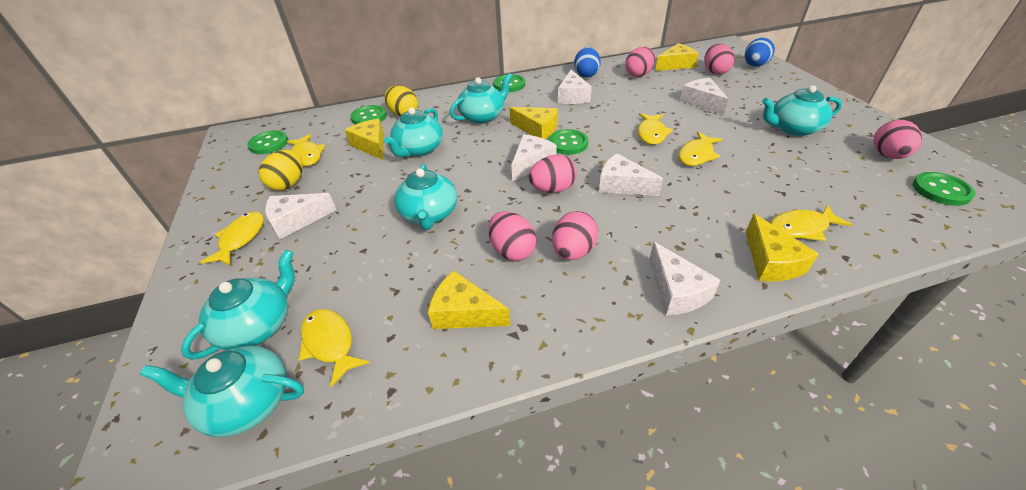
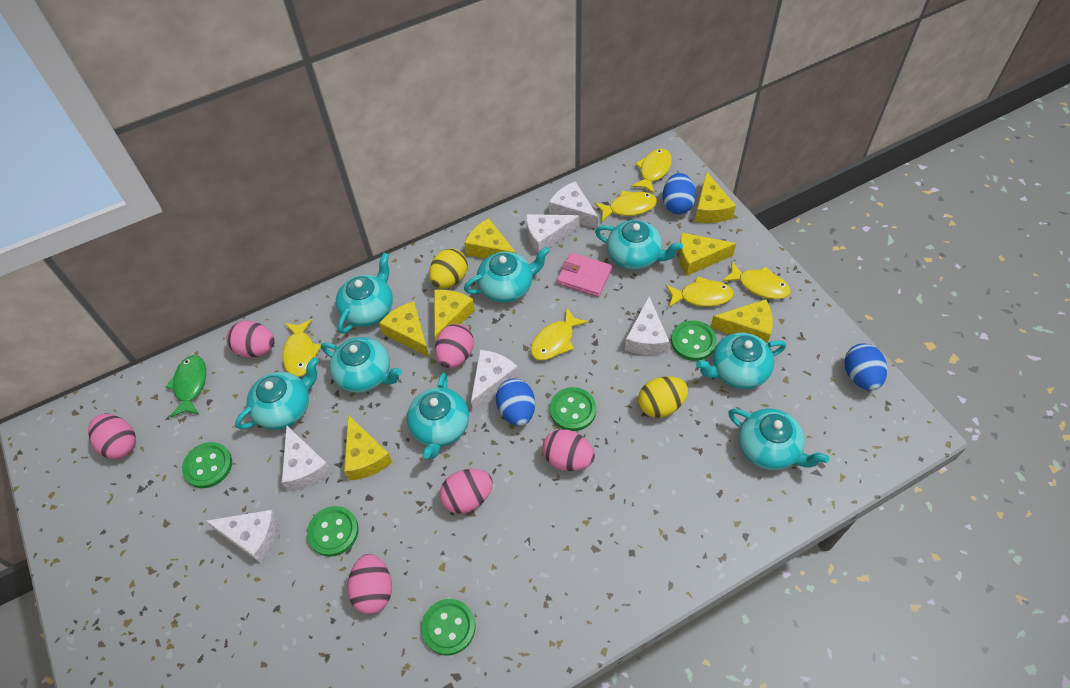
blue egg: 2 -> 3
green fish: 0 -> 1
pink wallet: 0 -> 1
turquoise teapot: 6 -> 8
yellow cheese: 5 -> 7

